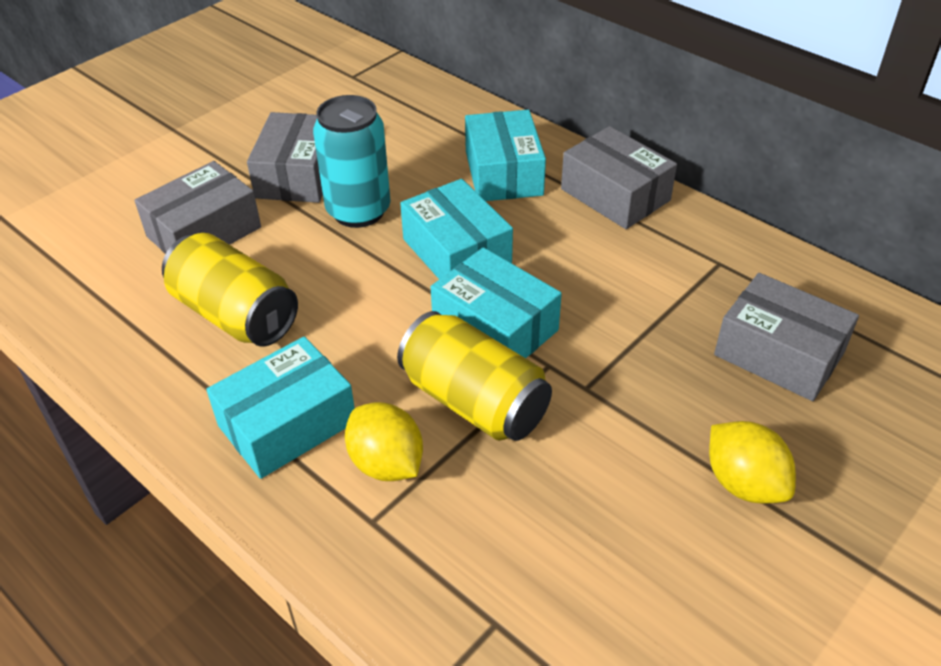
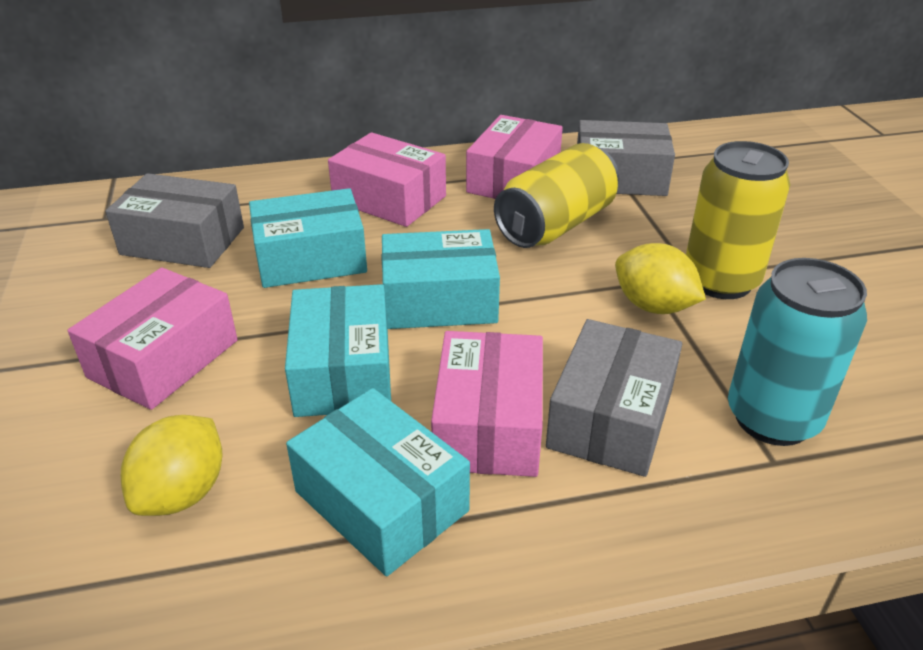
grey box: 4 -> 3
pink box: 0 -> 4

